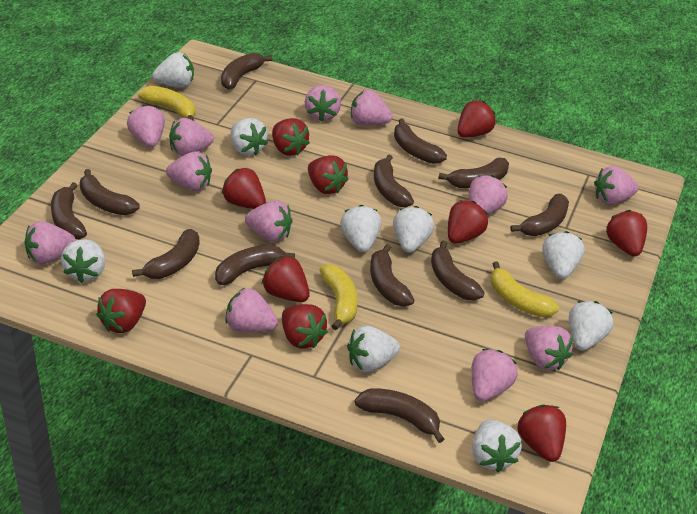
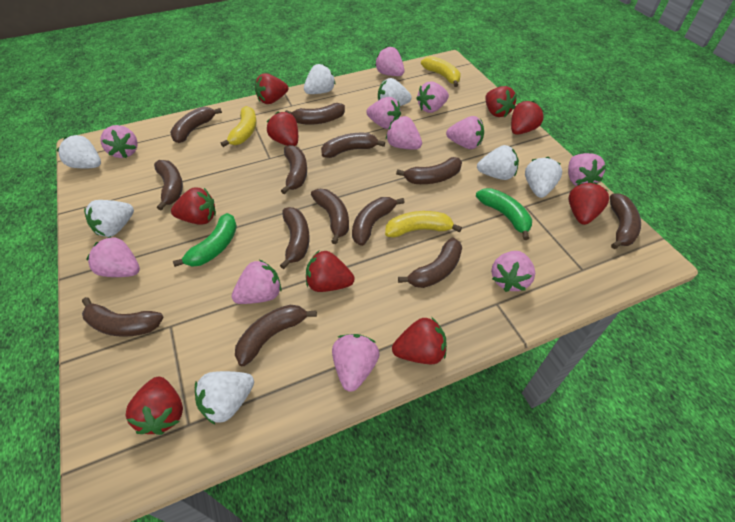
brown banana: 12 -> 13
green banana: 0 -> 2
pink strawberry: 12 -> 11
red strawberry: 10 -> 9
white strawberry: 9 -> 7

